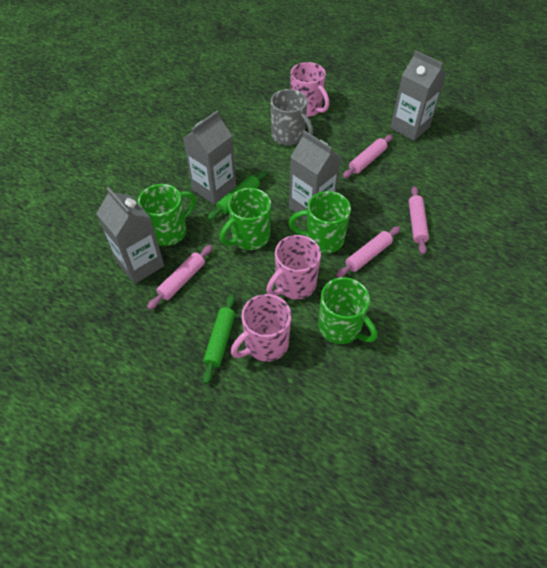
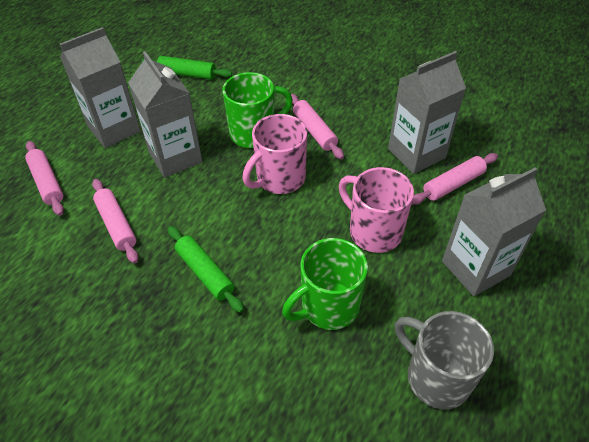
green mug: 4 -> 2
pink mug: 3 -> 2

